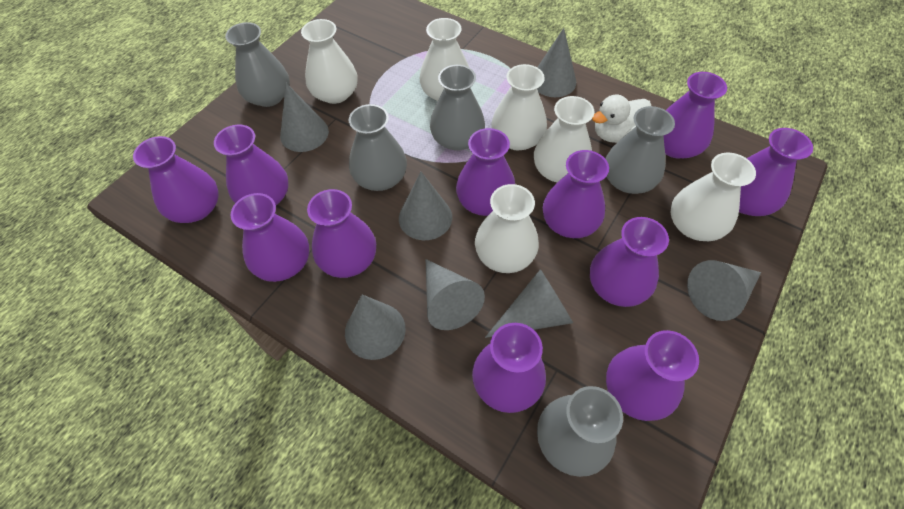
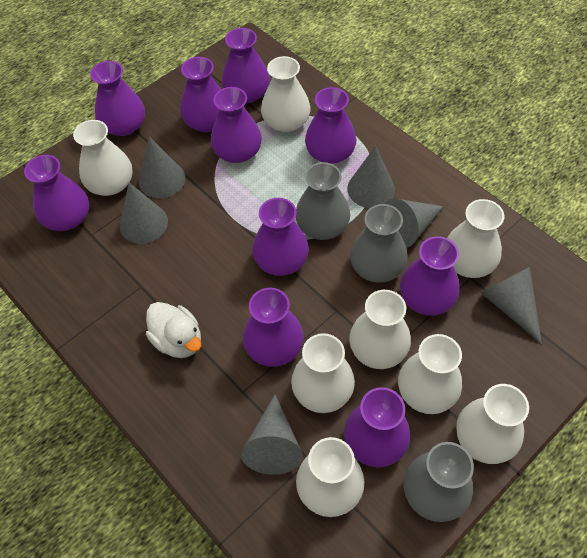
grey cone: 7 -> 6
grey vase: 5 -> 3
purple vase: 11 -> 10
white vase: 6 -> 8

